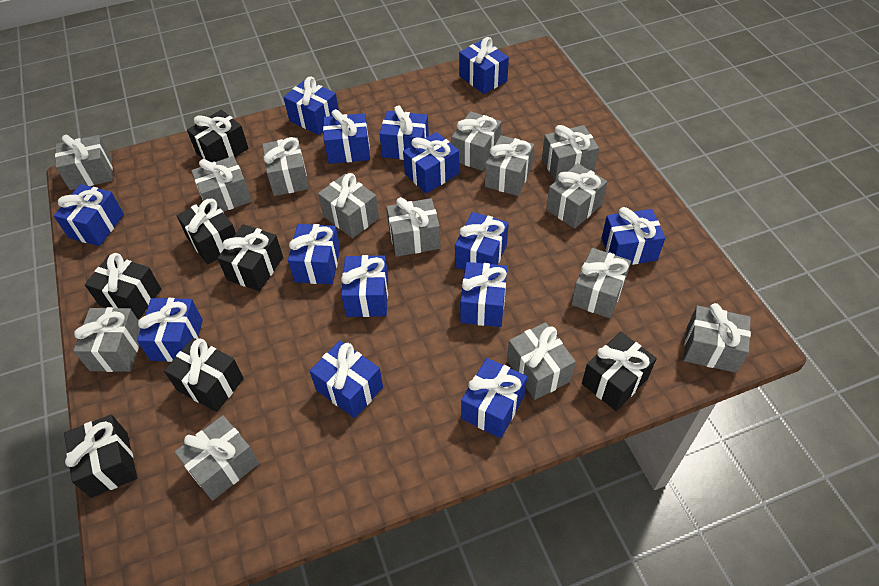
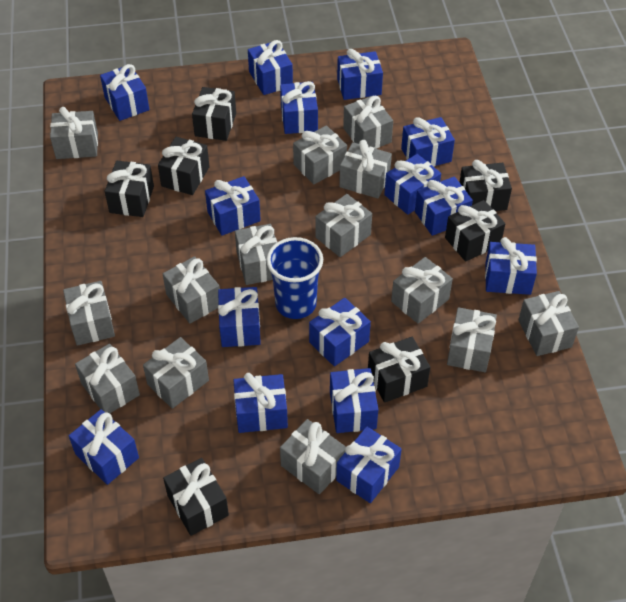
blue cup: 0 -> 1
blue gift: 14 -> 15

